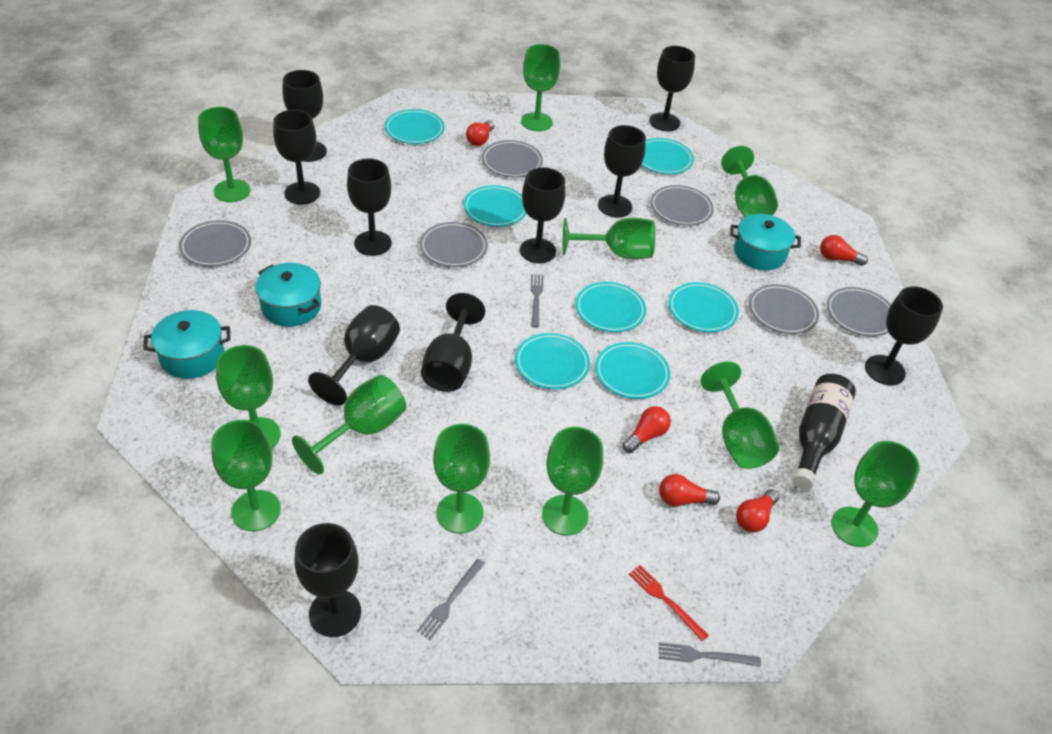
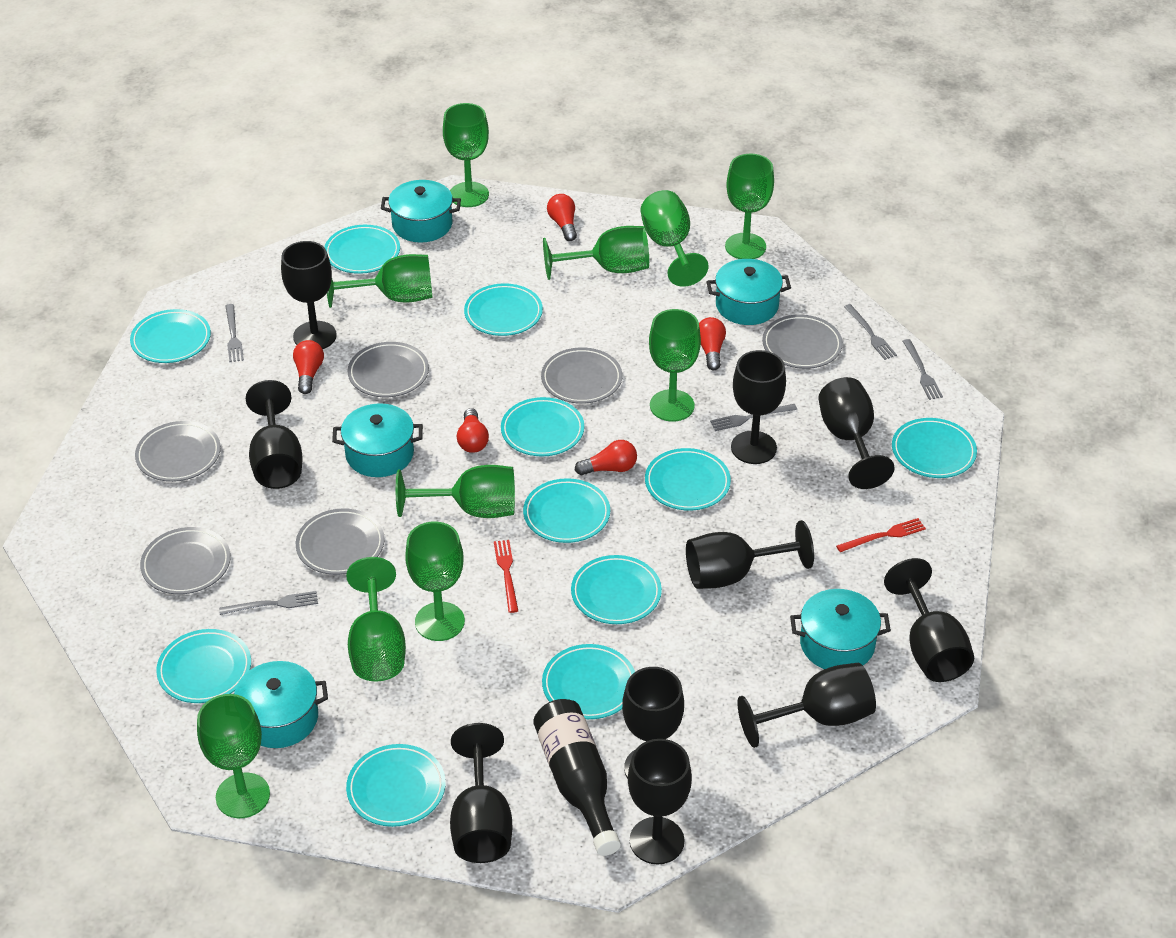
green goblet: 11 -> 10
grey fork: 3 -> 5
red fork: 1 -> 2
turquoise plate: 7 -> 11
turquoise pot: 3 -> 5

